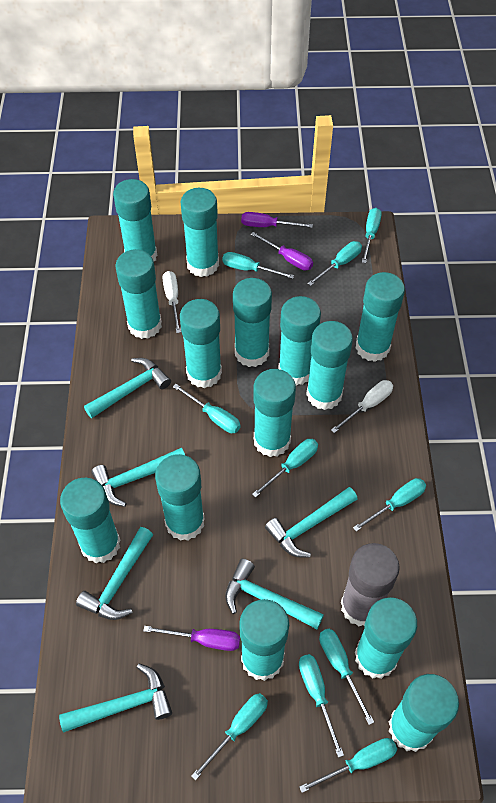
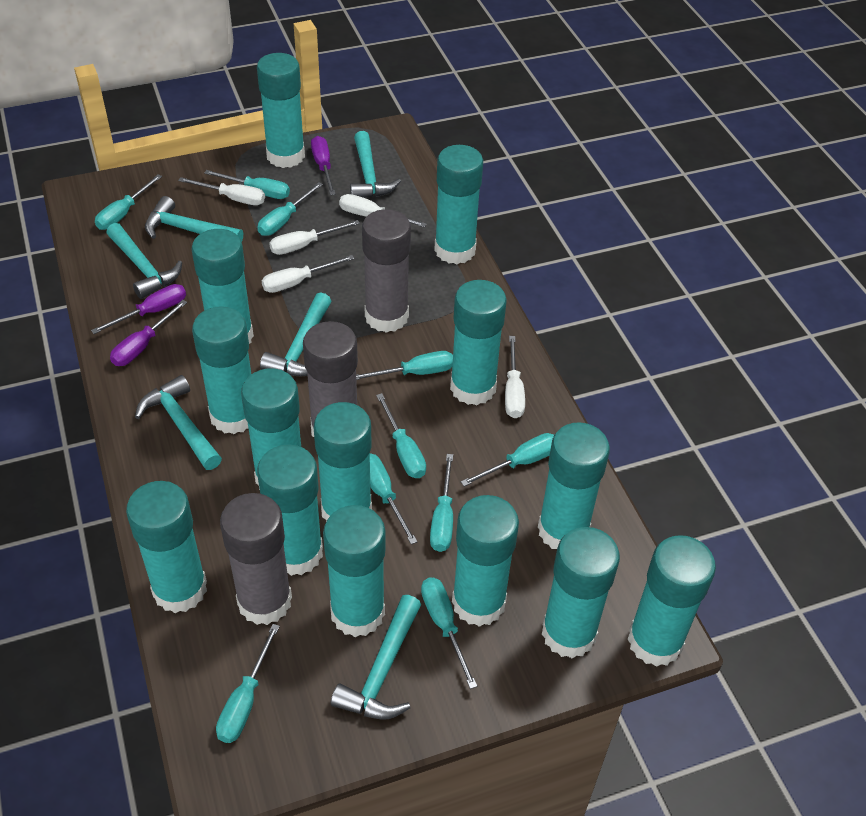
grey glue stick: 1 -> 3
white screwdriver: 2 -> 5

